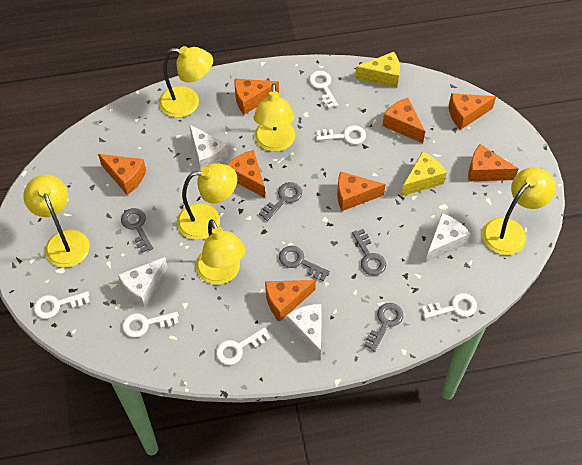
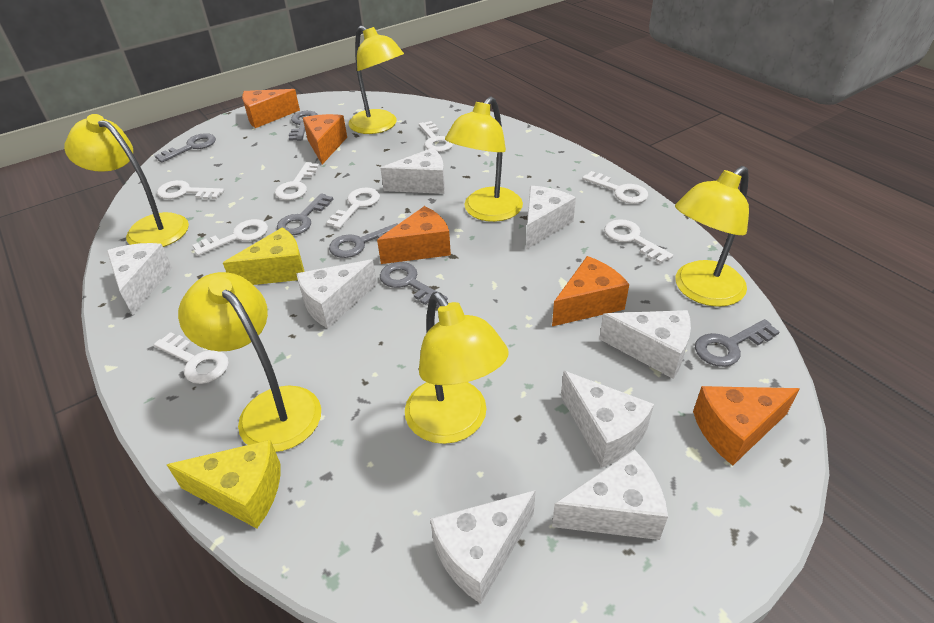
grey key: 5 -> 6
orange cheese: 8 -> 5
white cheese: 4 -> 8
white key: 6 -> 8

